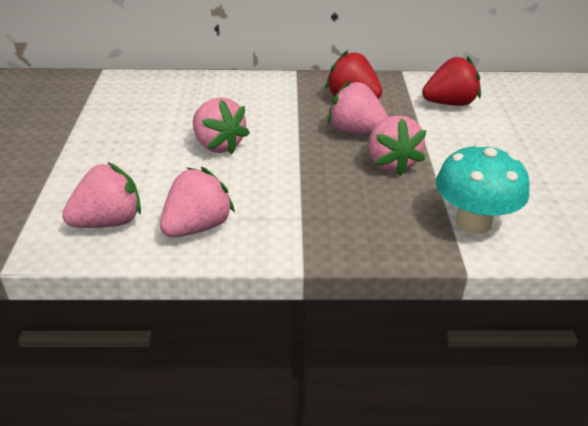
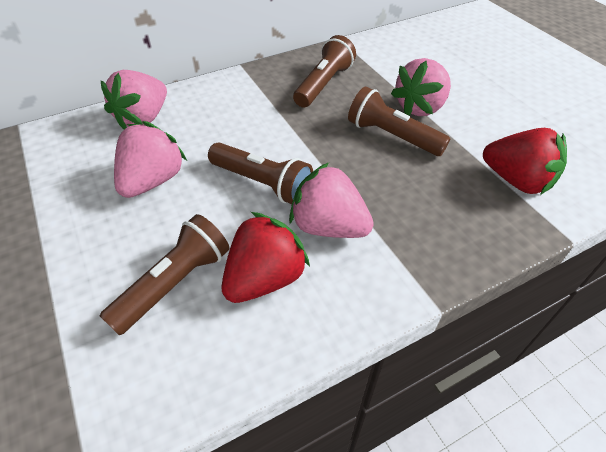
brown flashlight: 0 -> 4
pink strawberry: 5 -> 4
turquoise mushroom: 1 -> 0

